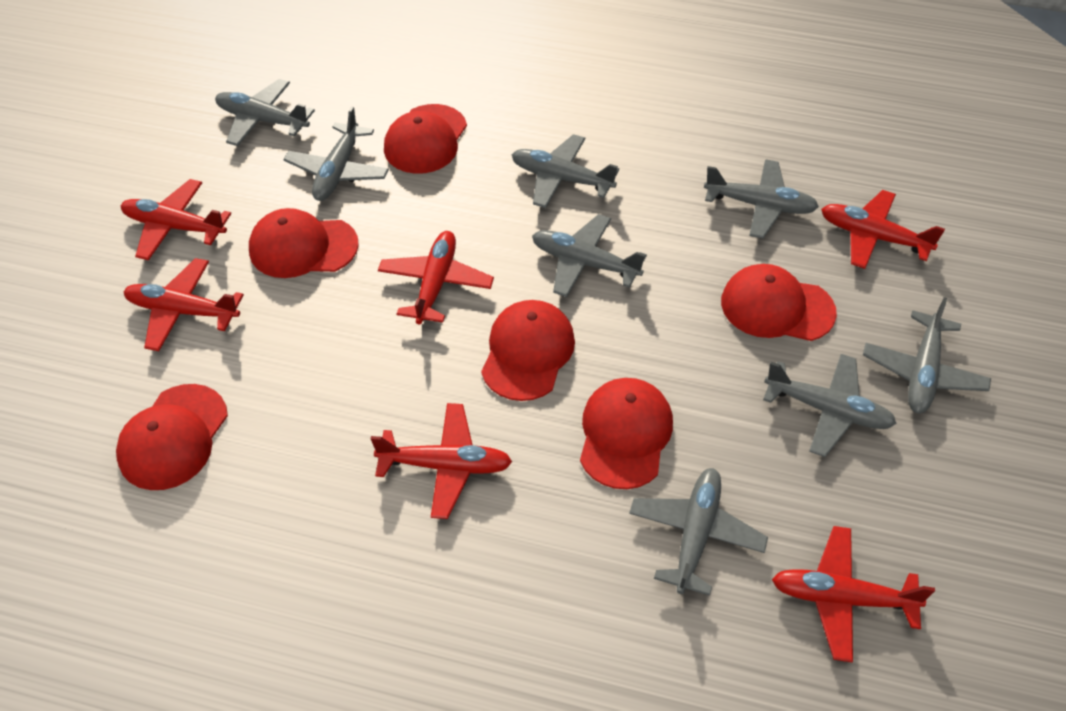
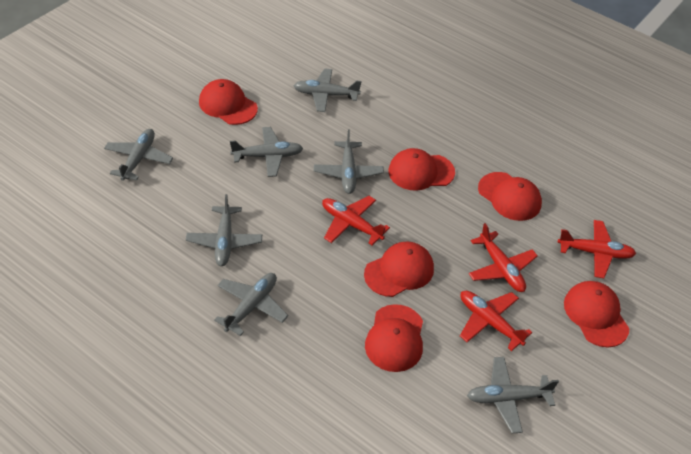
grey plane: 8 -> 7
red plane: 6 -> 4

